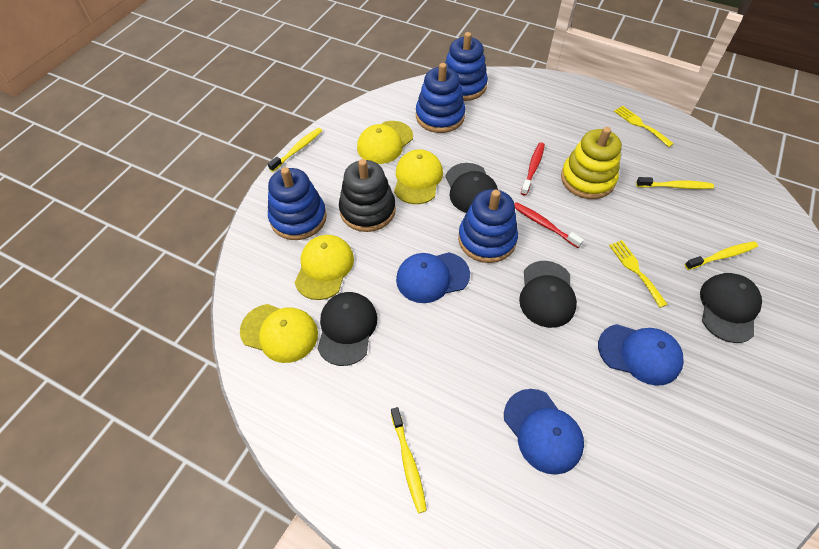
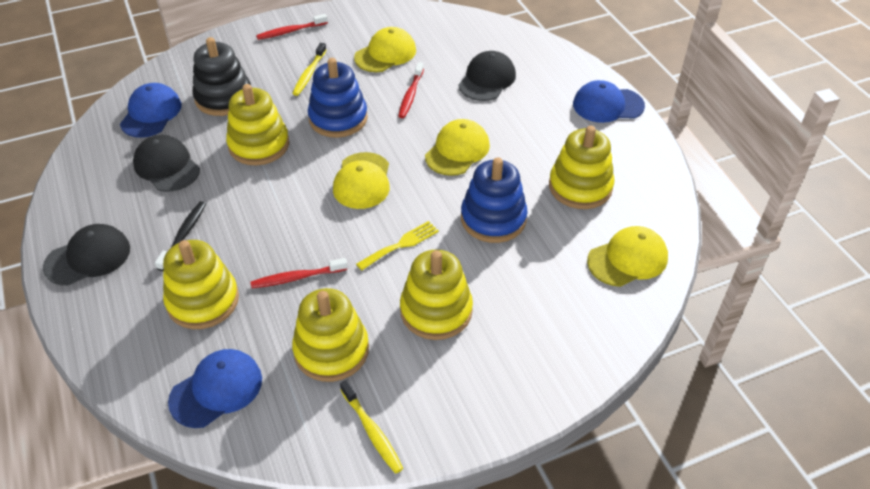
black cap: 4 -> 3
black toothbrush: 0 -> 1
blue stacking toy: 4 -> 2
red toothbrush: 2 -> 3
yellow fork: 2 -> 1
yellow stacking toy: 1 -> 5
yellow toothbrush: 4 -> 2

